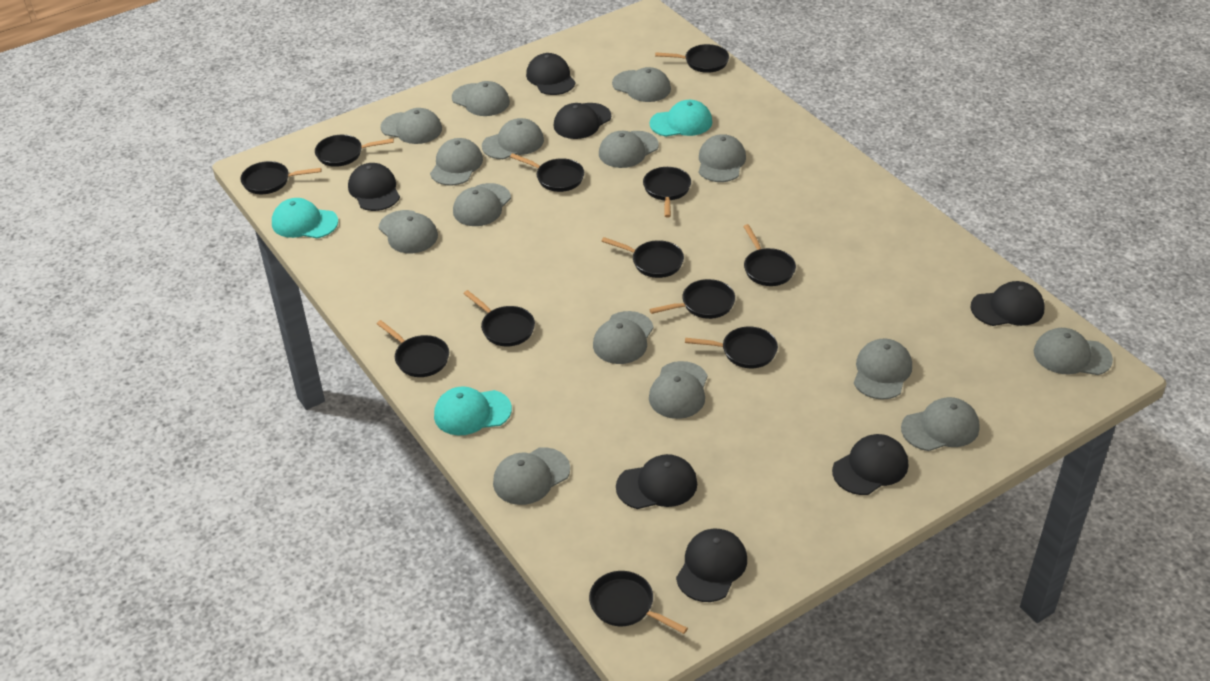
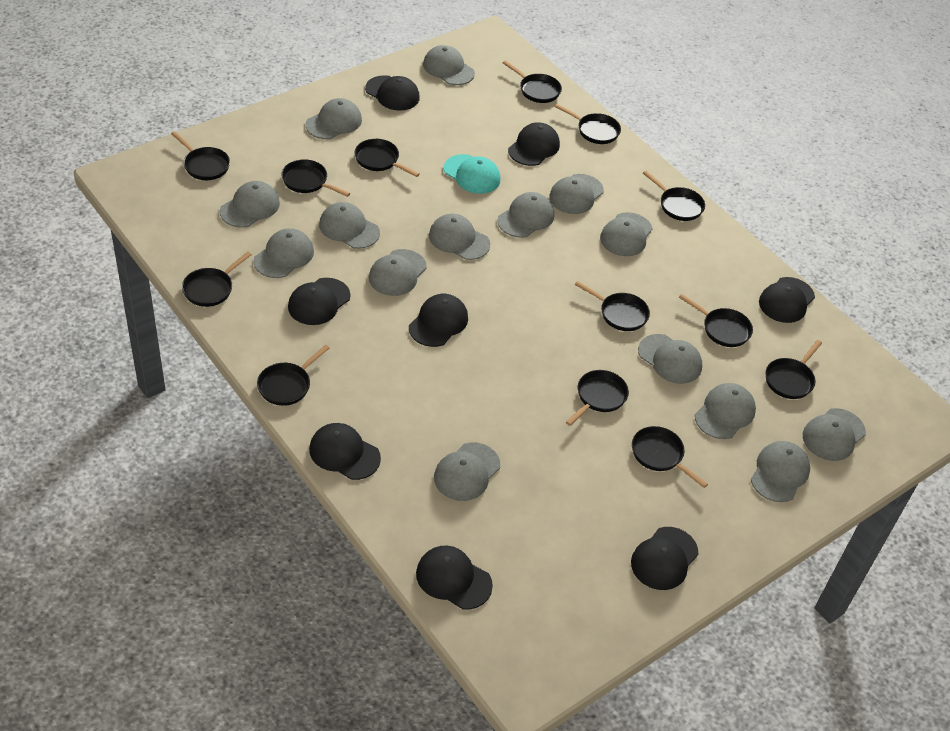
black cap: 7 -> 8
black pan: 12 -> 13
turquoise cap: 3 -> 1

